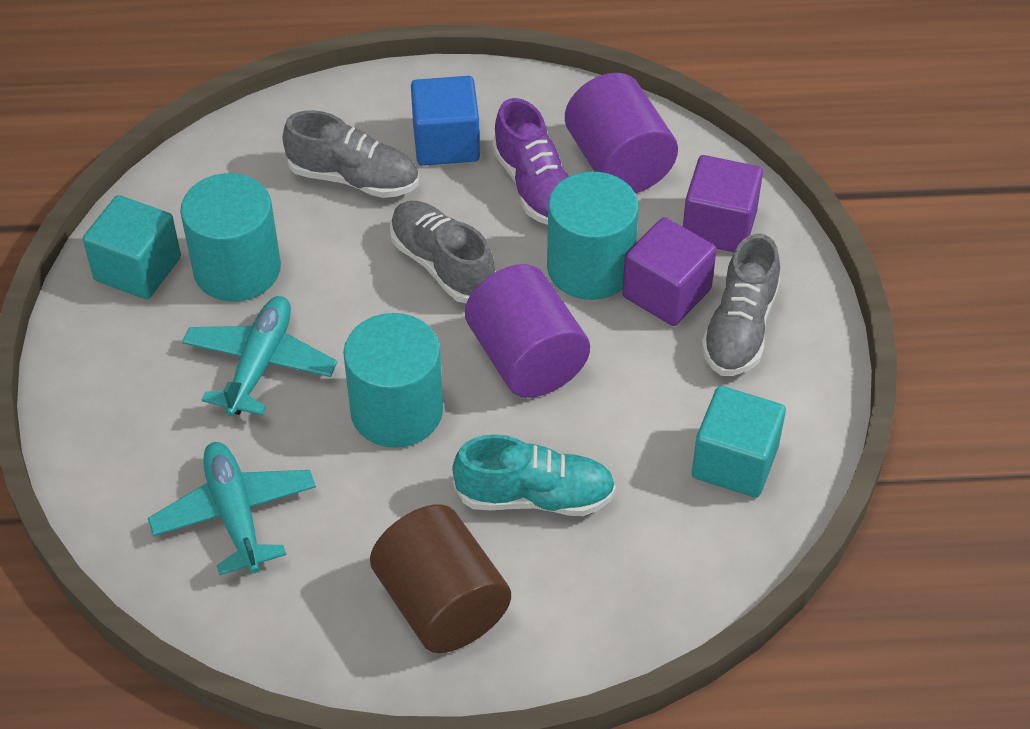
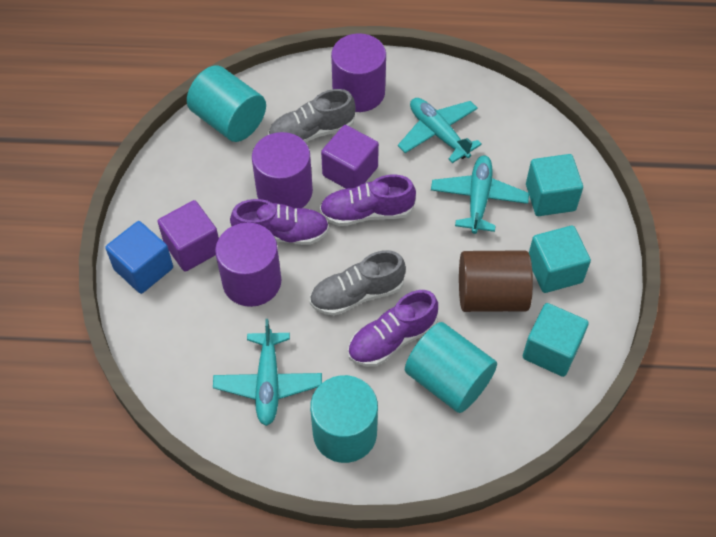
grey shoe: 3 -> 2
purple cylinder: 2 -> 3
purple shoe: 1 -> 3
turquoise cube: 2 -> 3
turquoise plane: 2 -> 3
turquoise shoe: 1 -> 0

